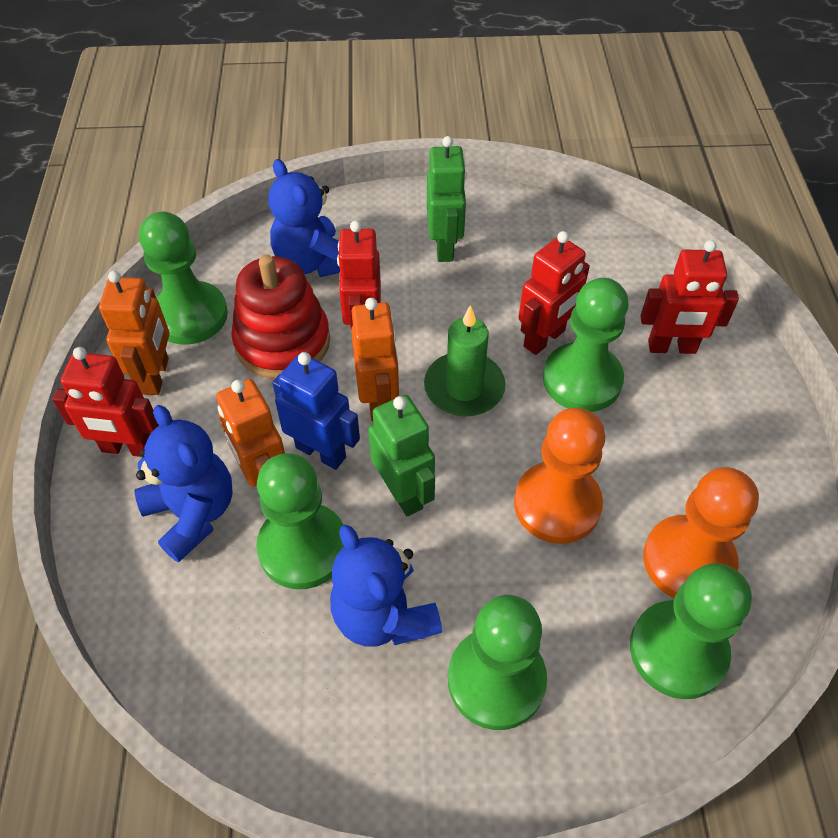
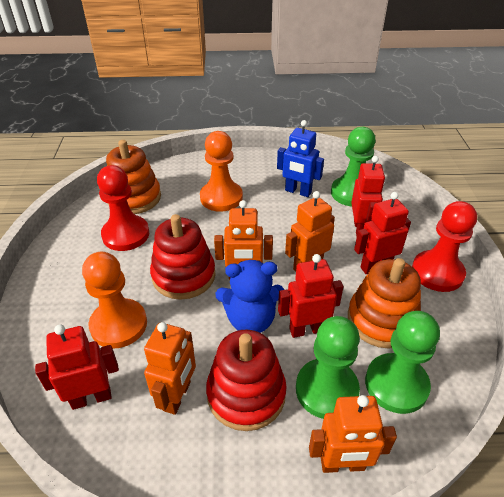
blue teddy bear: 3 -> 1
green candle: 1 -> 0
green pawn: 5 -> 3
green robot: 2 -> 0
orange robot: 3 -> 4
orange stacking toy: 0 -> 2
red pawn: 0 -> 2
red stacking toy: 1 -> 2

